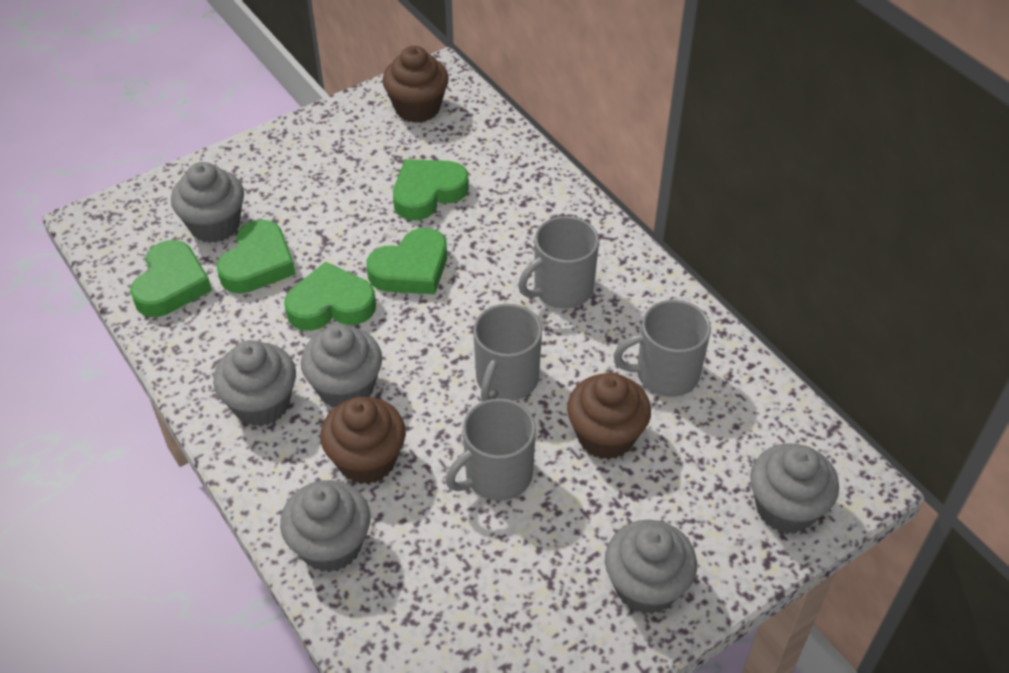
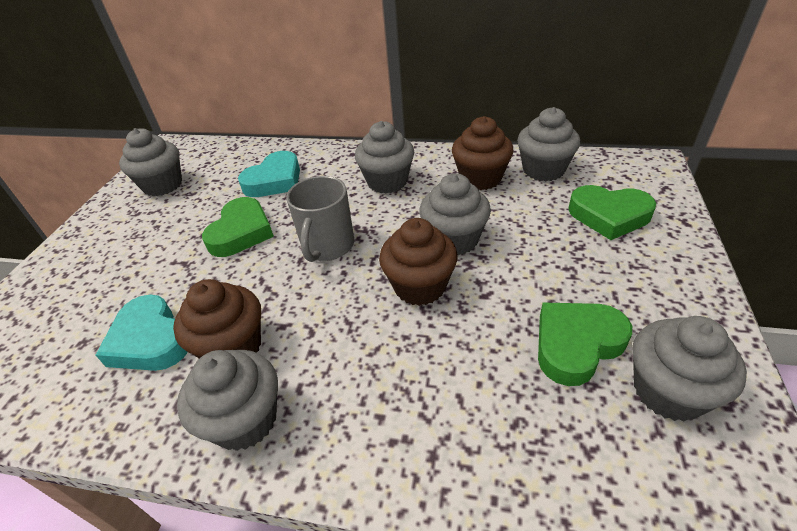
green heart: 5 -> 3
grey mug: 4 -> 1
turquoise heart: 0 -> 2

